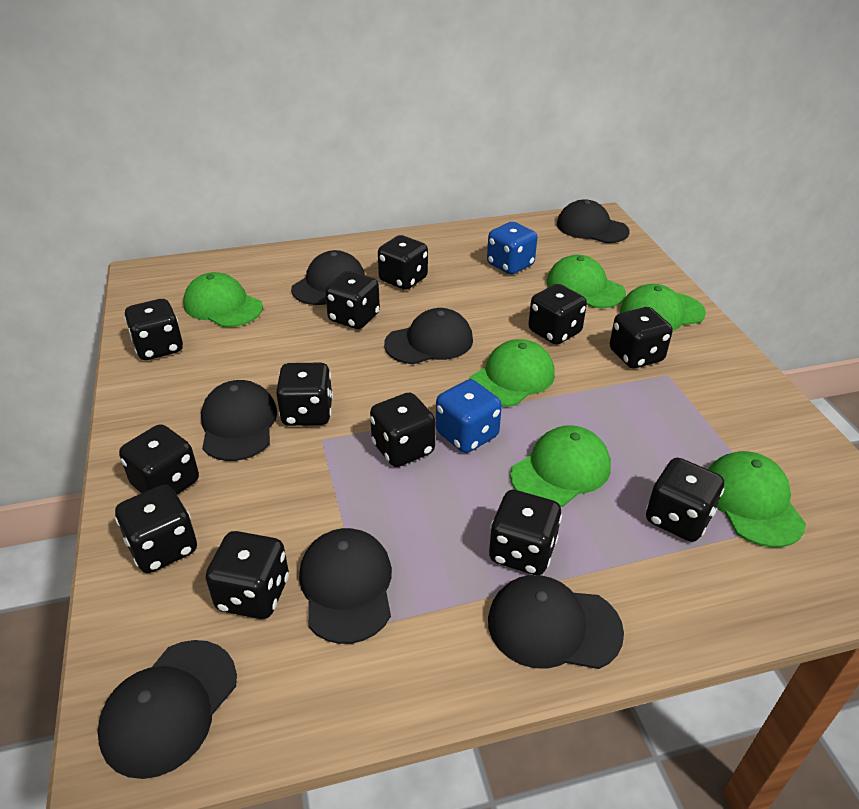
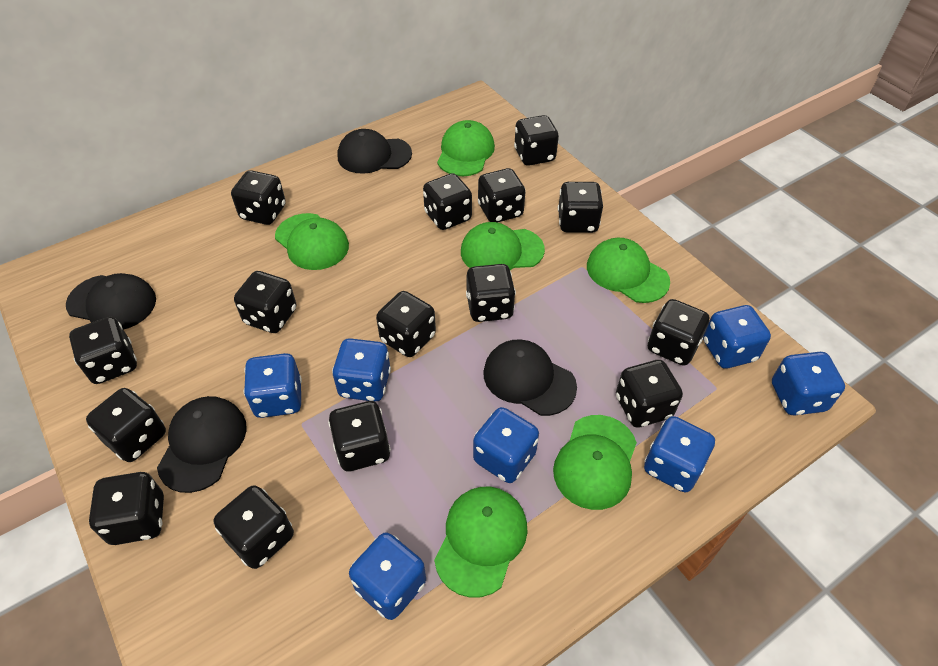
black cap: 7 -> 4
black dice: 12 -> 15
blue dice: 2 -> 7

